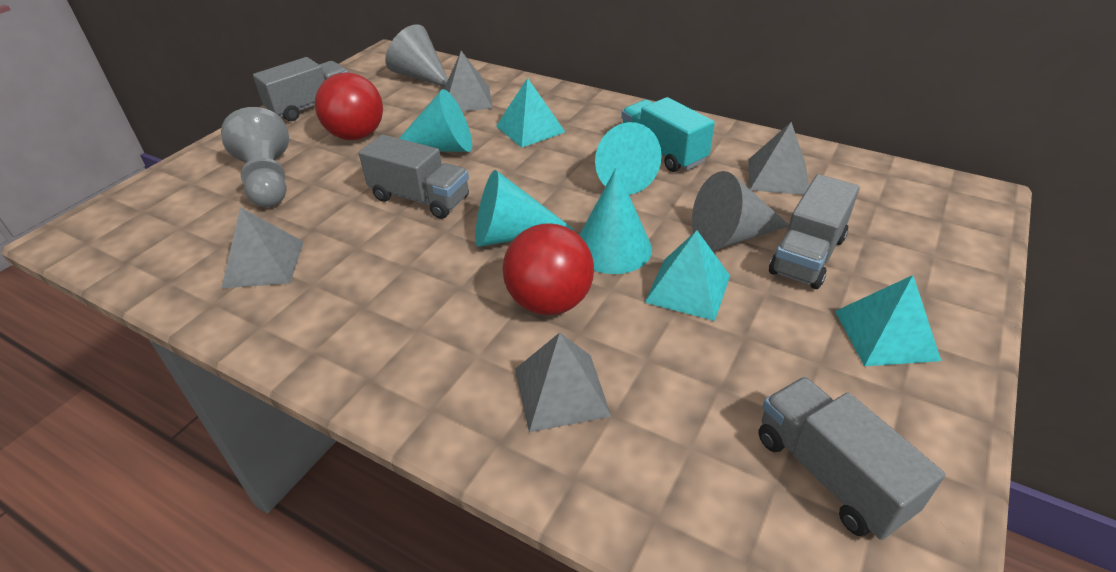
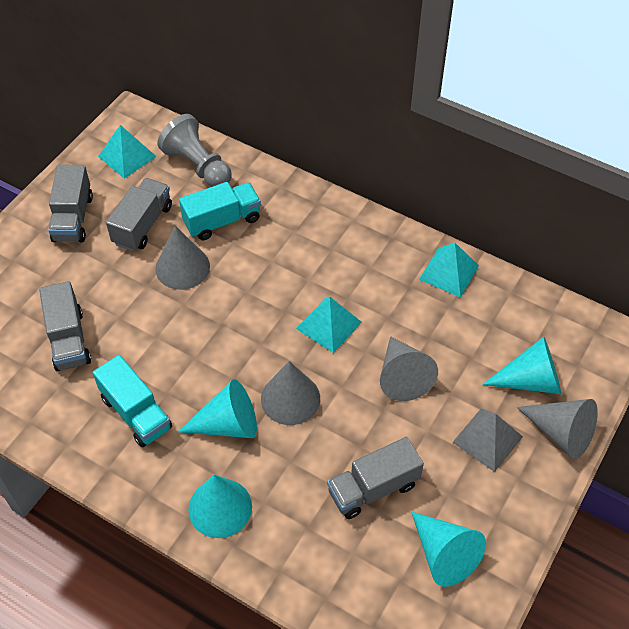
grey cone: 2 -> 4
grey pyramid: 4 -> 1
red ball: 2 -> 0
turquoise truck: 1 -> 2

